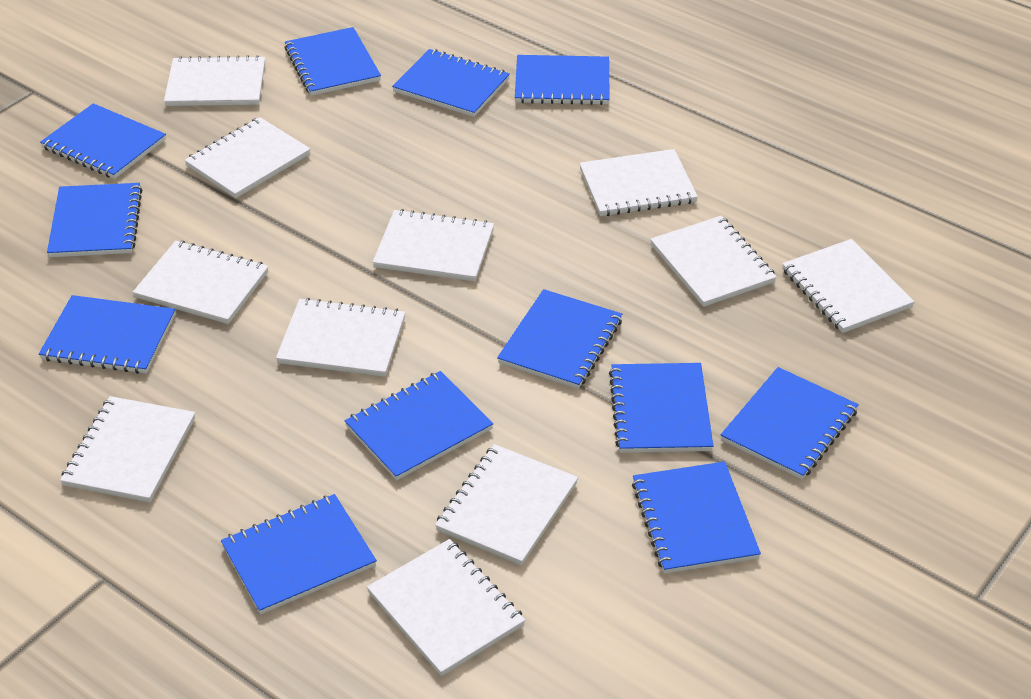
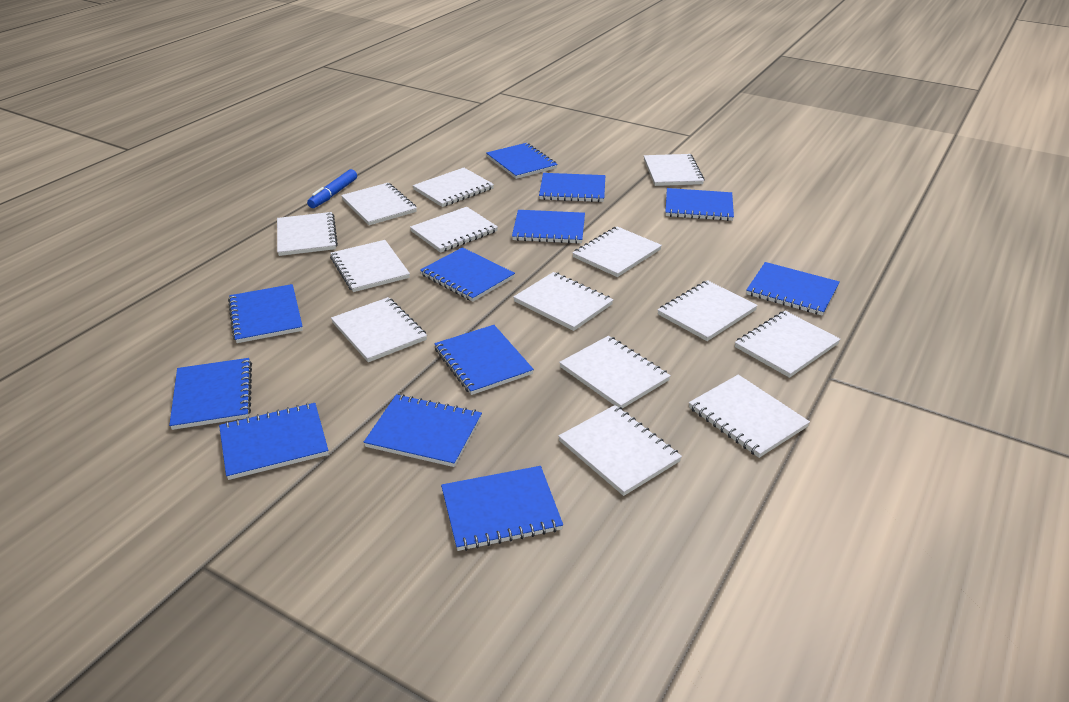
blue marker: 0 -> 1
white notebook: 11 -> 14

